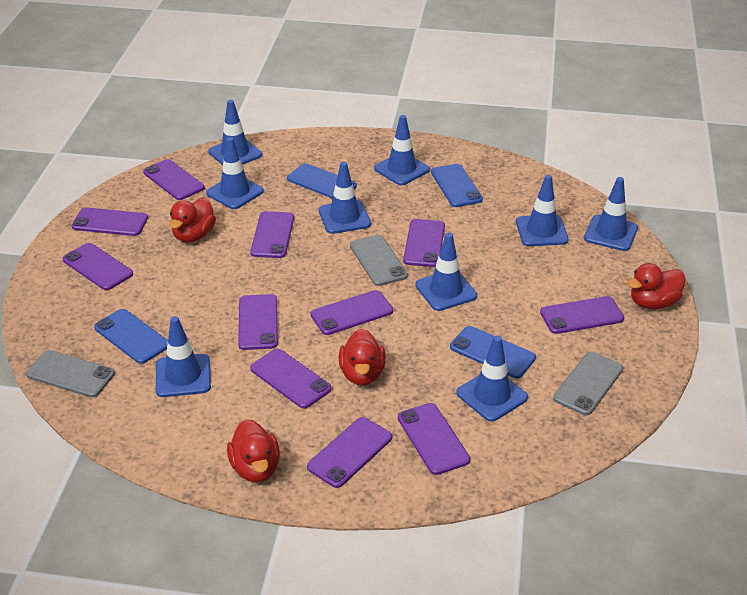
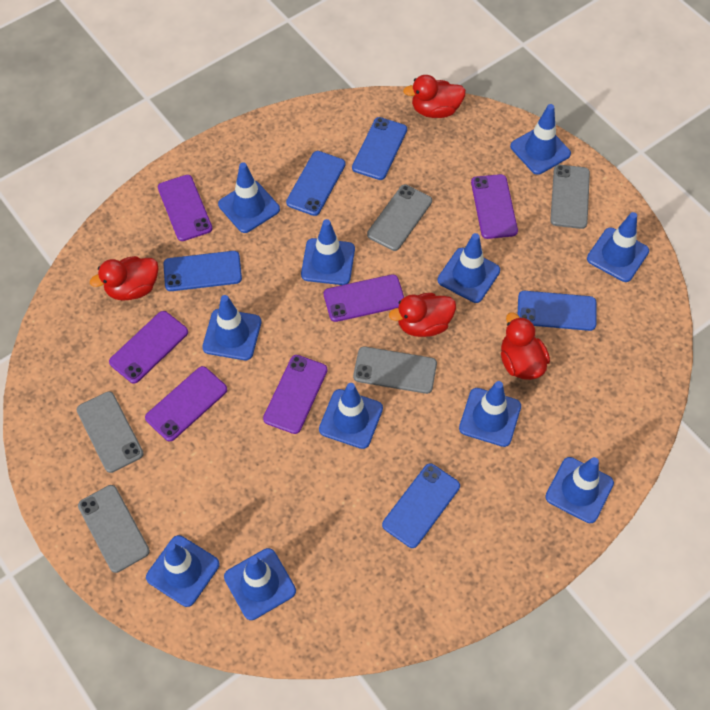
blue phone: 4 -> 5
blue traffic cone: 9 -> 11
grey phone: 3 -> 5
purple phone: 11 -> 6

